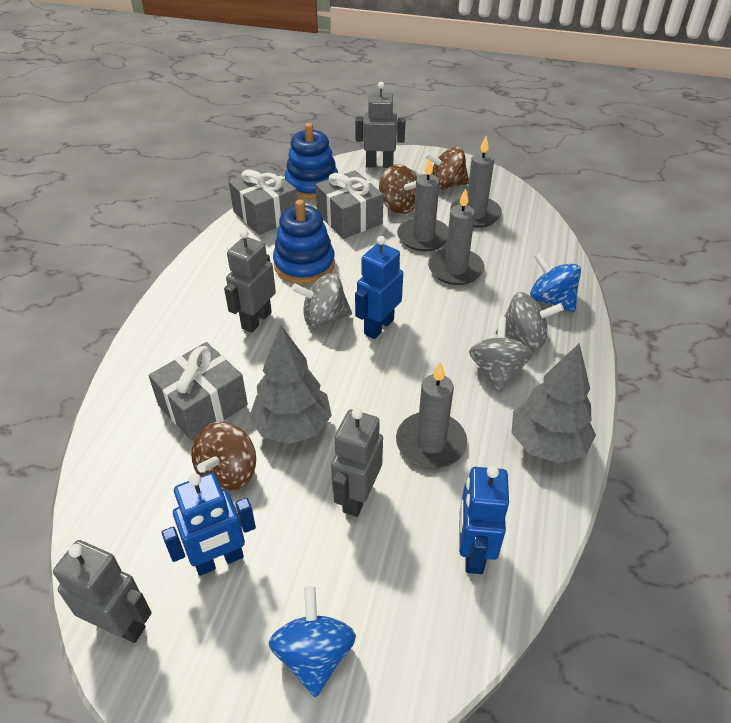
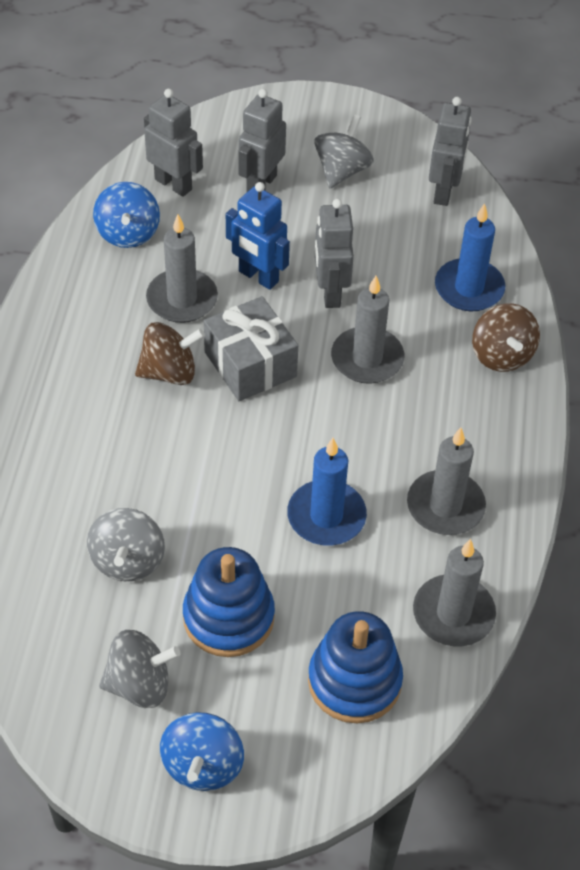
blue candle: 0 -> 2
blue robot: 3 -> 1
brown spinning top: 3 -> 2
grey gift: 3 -> 1
grey tree: 2 -> 0

